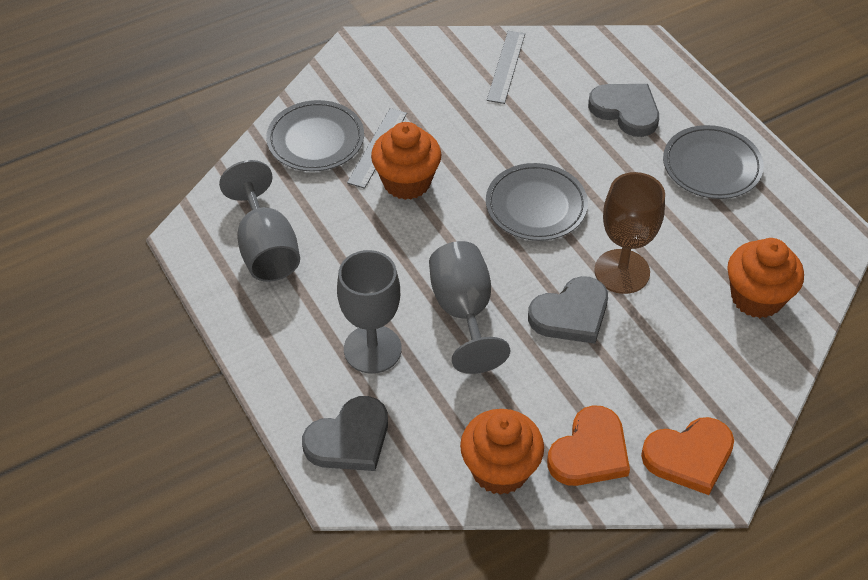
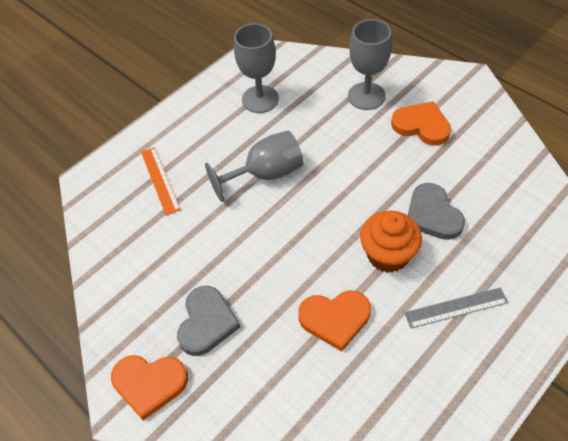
brown goblet: 1 -> 0
grey heart: 3 -> 2
grey plate: 3 -> 0
grey ruler: 2 -> 1
orange cupcake: 3 -> 1
orange heart: 2 -> 3
orange ruler: 0 -> 1

